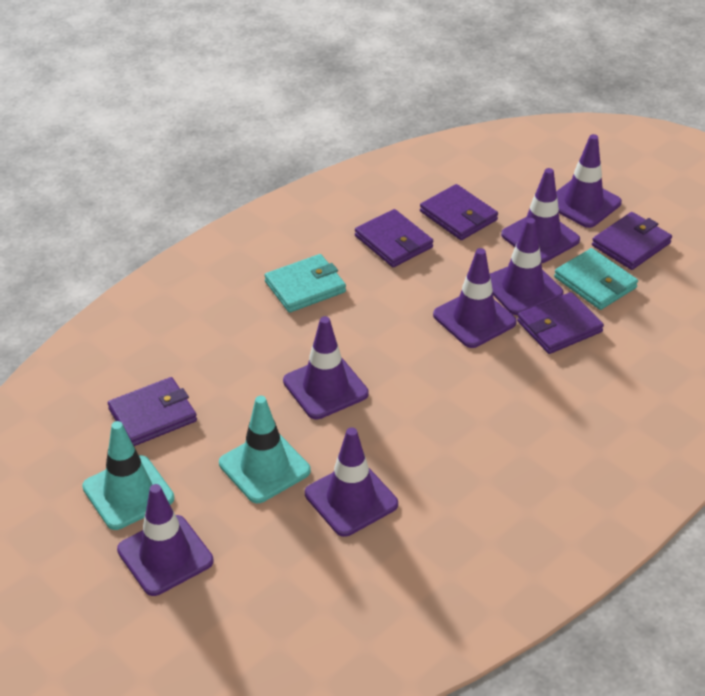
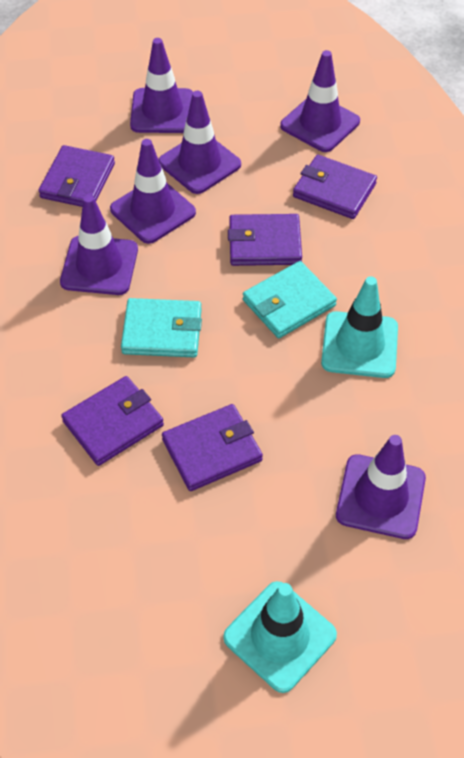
purple traffic cone: 7 -> 6

